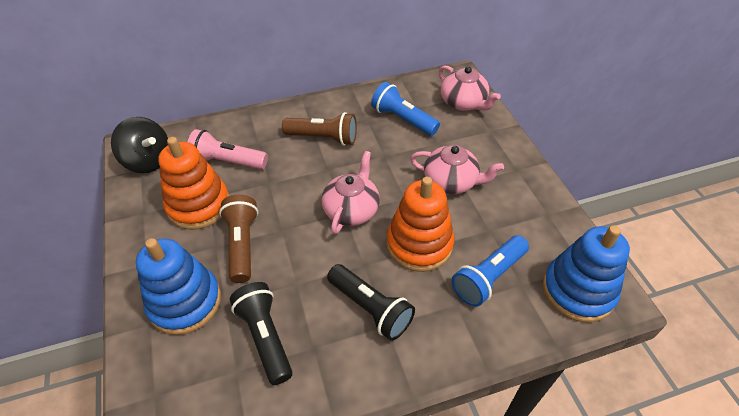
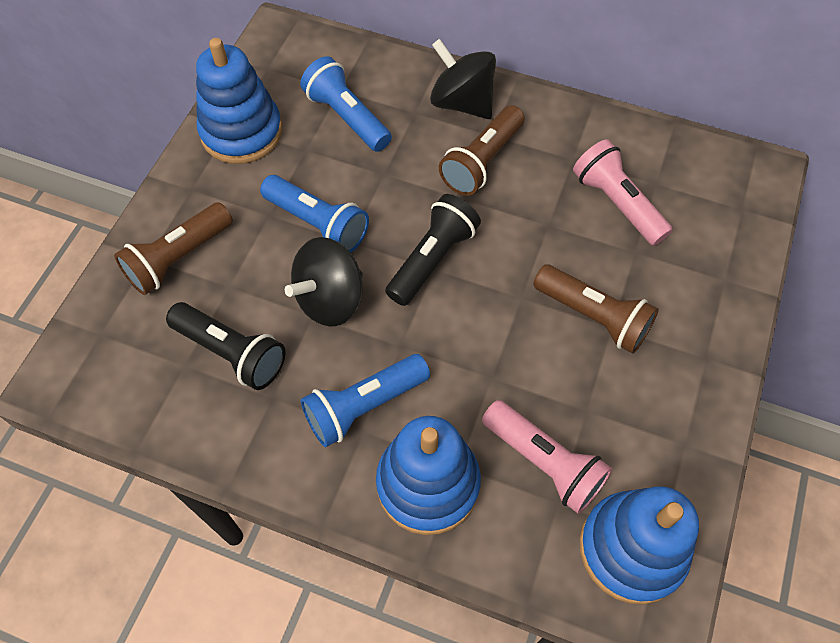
black spinning top: 1 -> 2
blue flashlight: 2 -> 3
blue stacking toy: 2 -> 3
brown flashlight: 2 -> 3
orange stacking toy: 2 -> 0
pink flashlight: 1 -> 2
pink teapot: 3 -> 0

